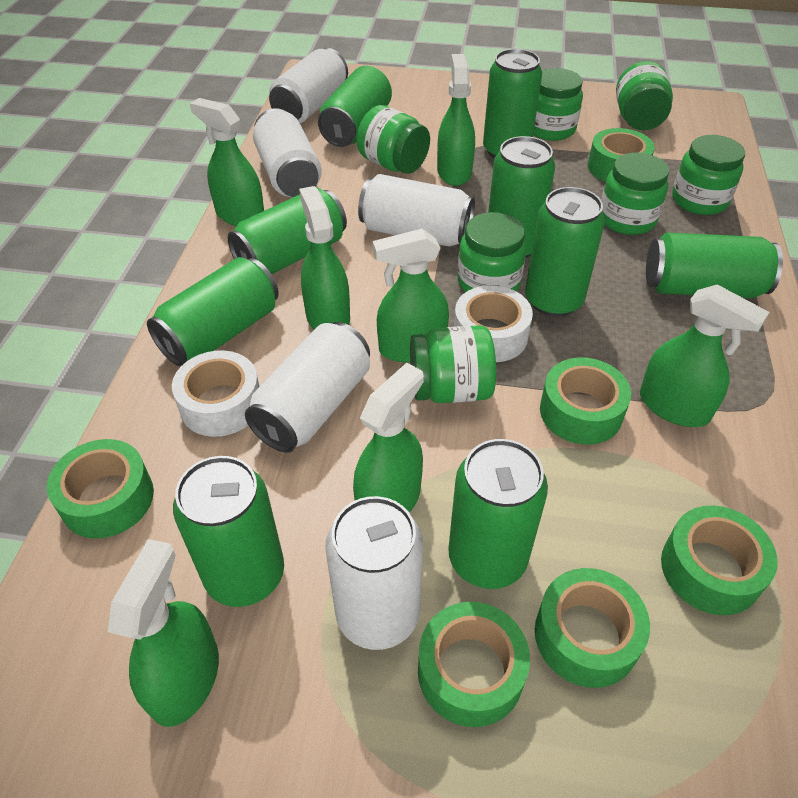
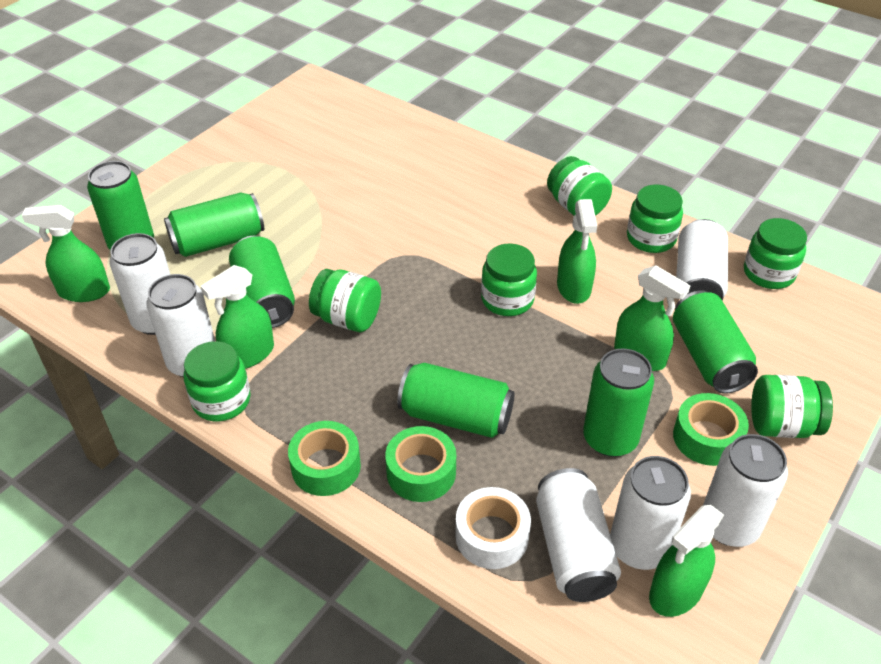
green can: 9 -> 6
green spray bottle: 7 -> 5
green tape: 6 -> 3
white can: 5 -> 6
white tape: 2 -> 1

